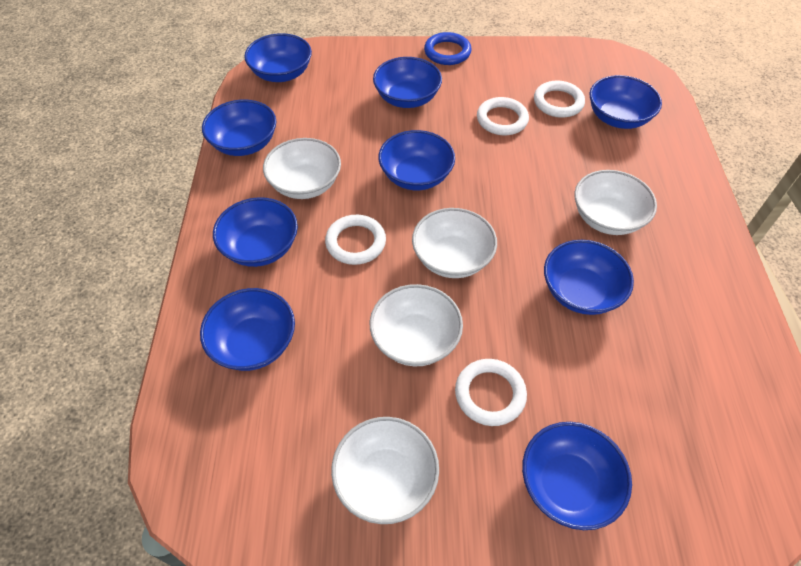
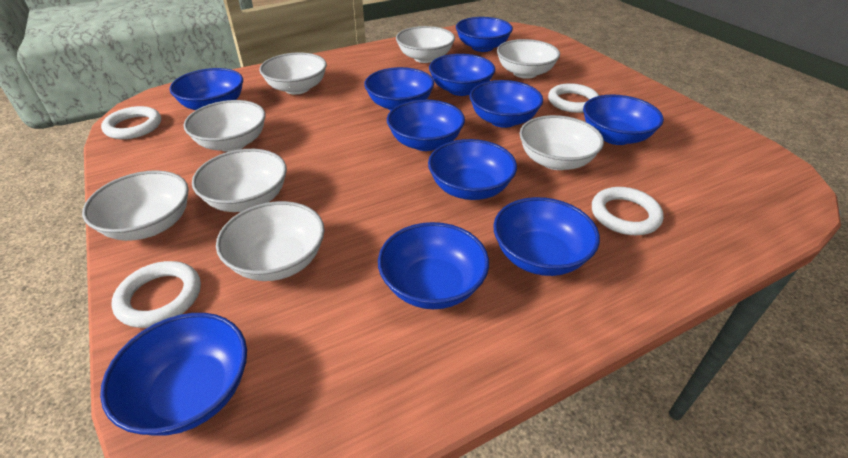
blue bowl: 9 -> 11
blue ring: 1 -> 0
white bowl: 5 -> 8

